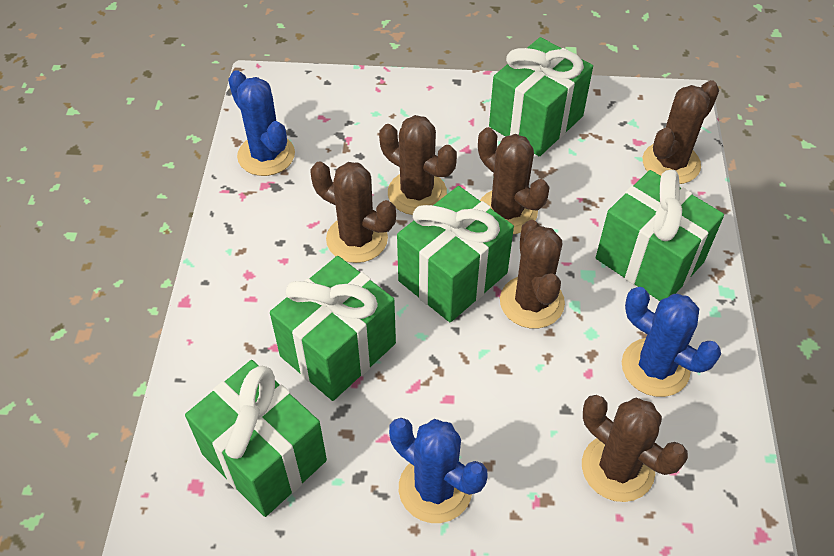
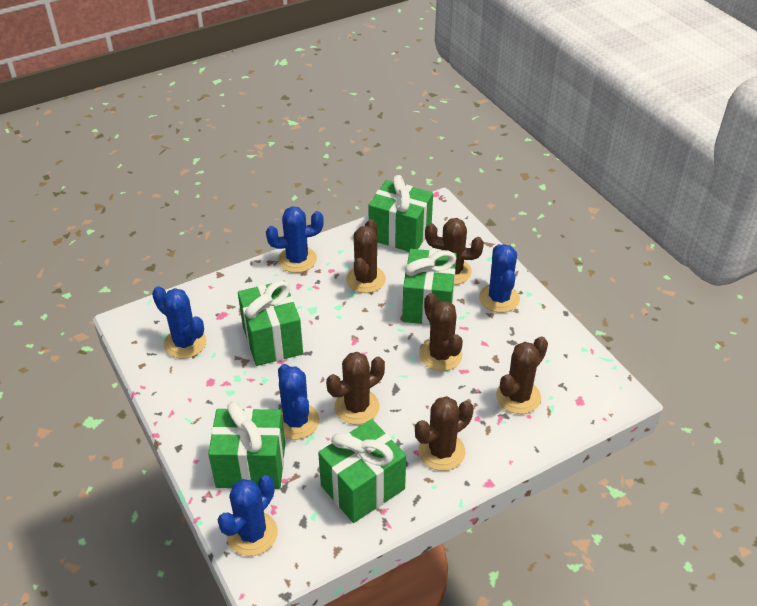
blue cactus: 3 -> 5

